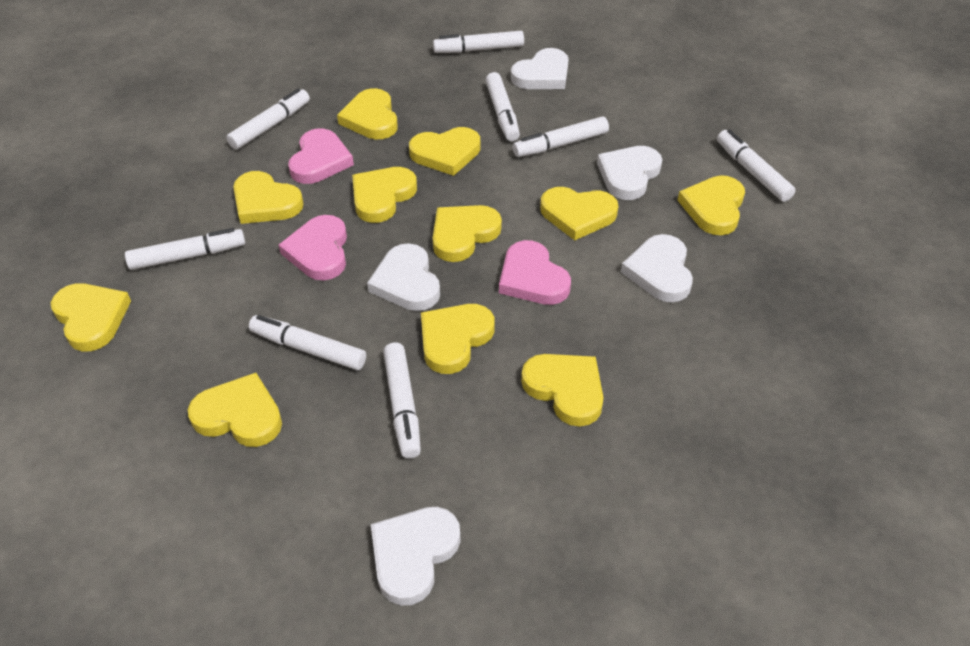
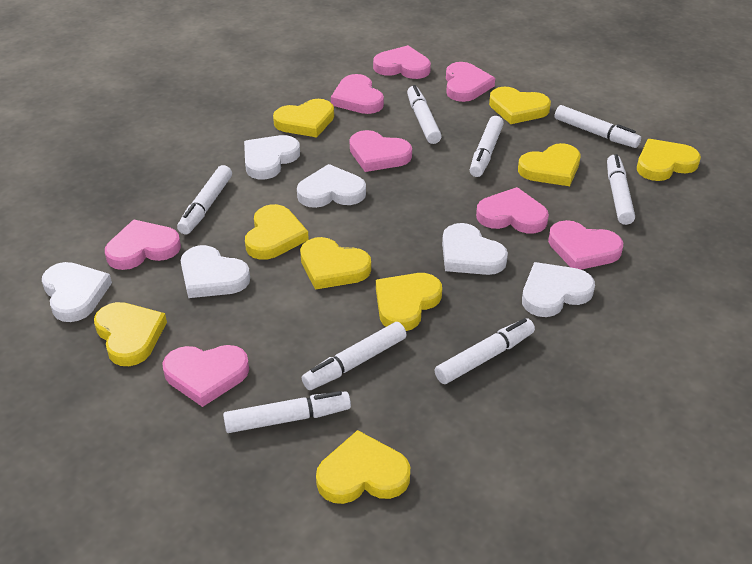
pink heart: 3 -> 8
white heart: 5 -> 6
yellow heart: 11 -> 9

